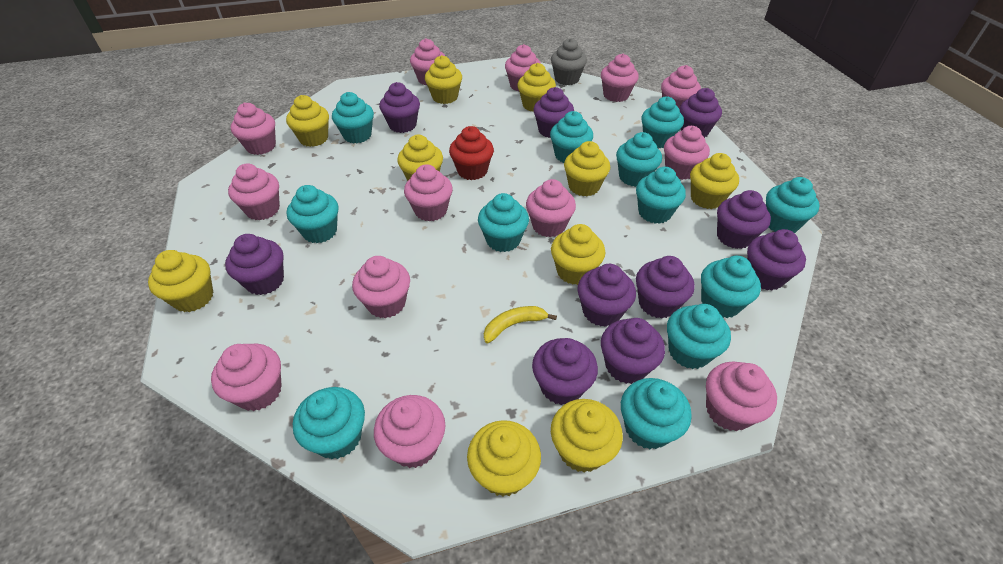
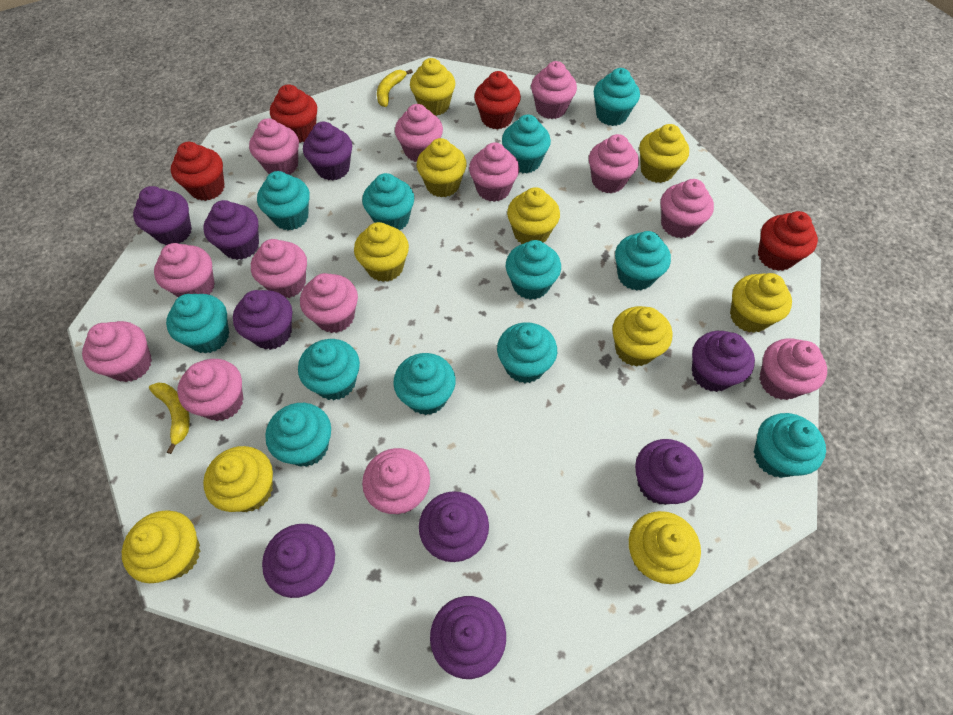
grey cupcake: 1 -> 0
purple cupcake: 10 -> 9
red cupcake: 1 -> 4
yellow banana: 1 -> 2

